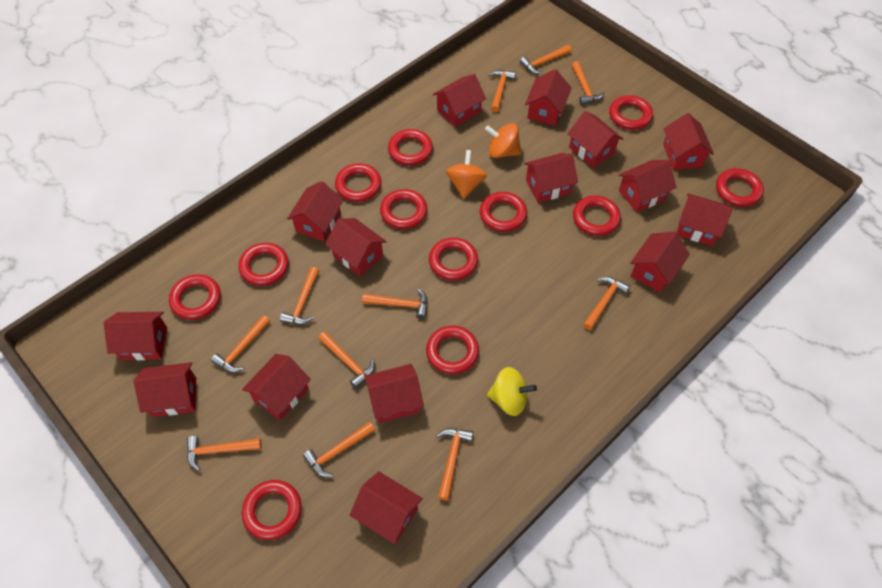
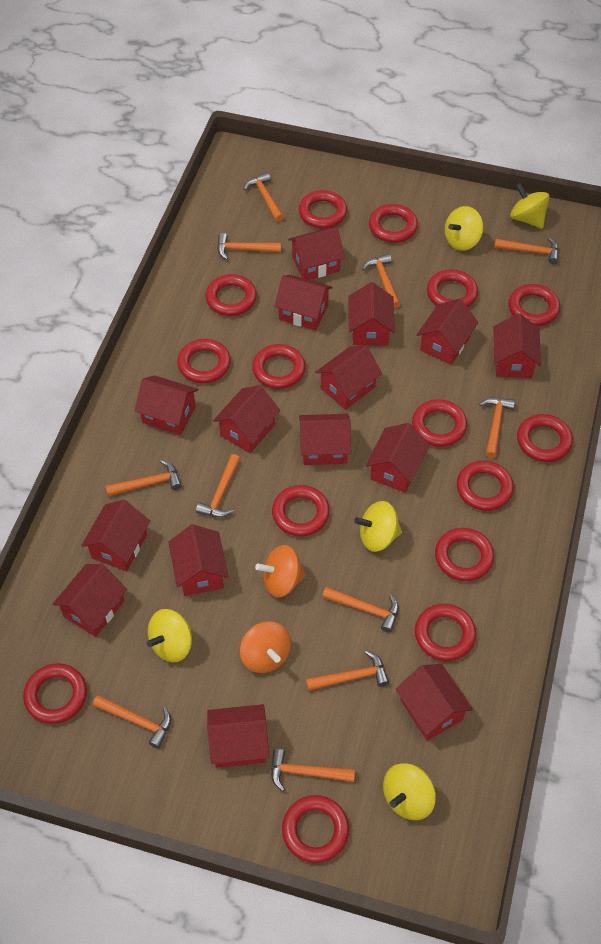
red ring: 12 -> 15
yellow spinning top: 1 -> 5

